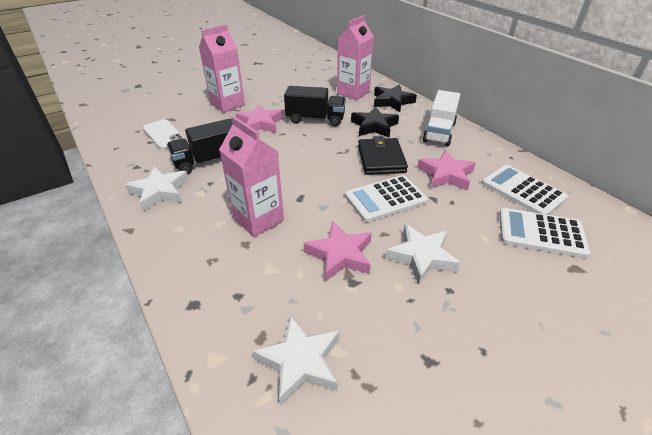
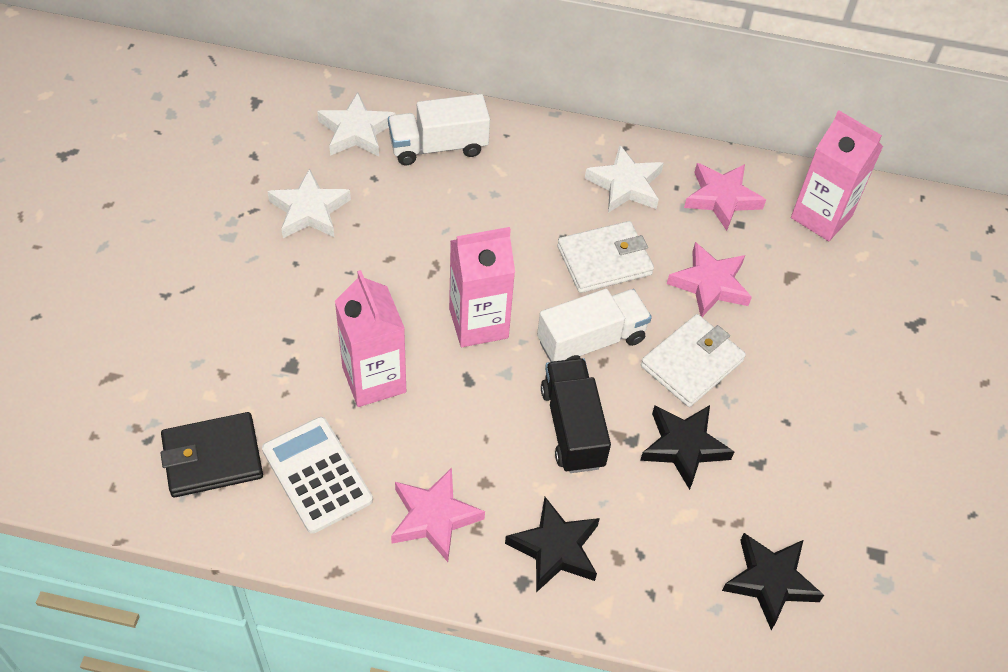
black star: 2 -> 3
black truck: 2 -> 1
white calculator: 3 -> 1
white phone: 1 -> 0
white truck: 1 -> 2
white wallet: 0 -> 2

